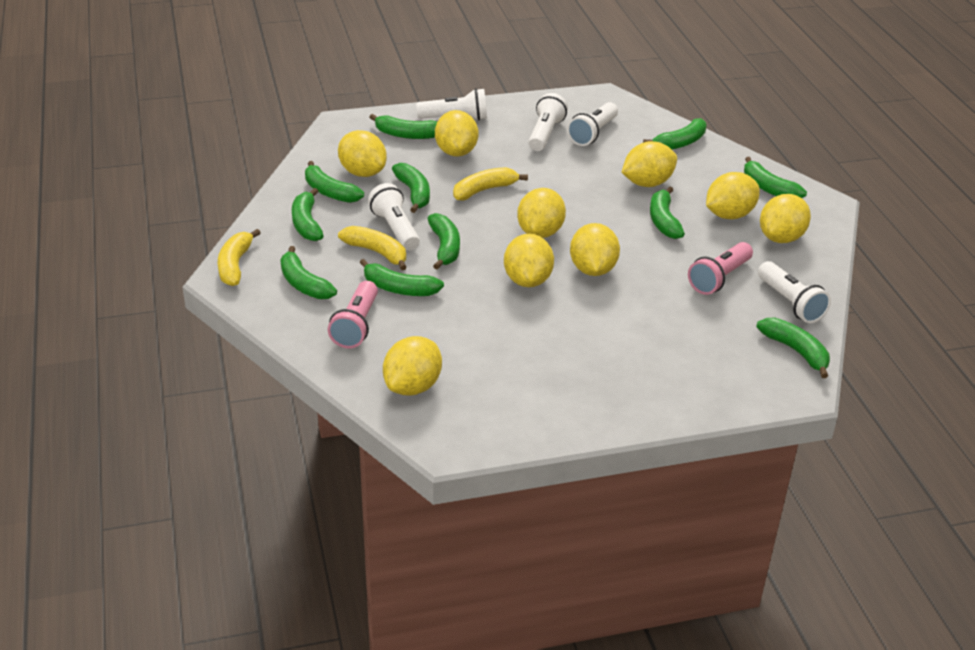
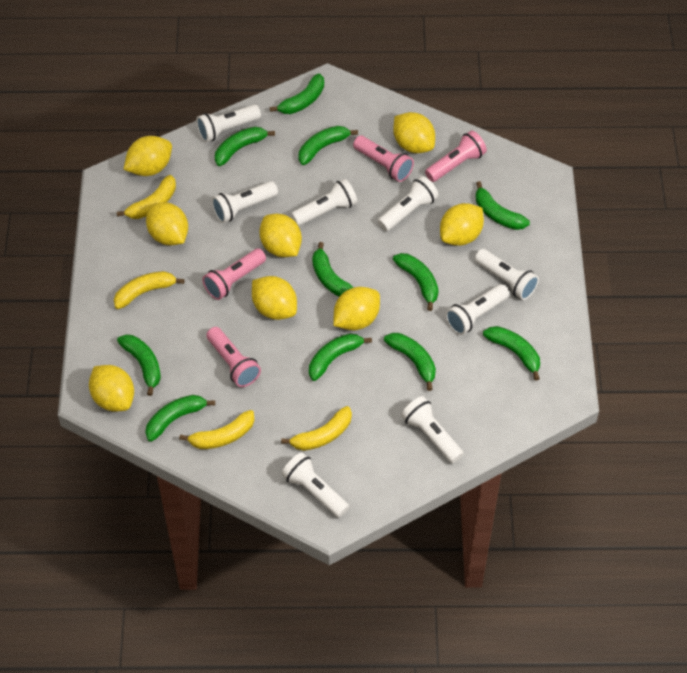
pink flashlight: 2 -> 4
white flashlight: 5 -> 8
yellow banana: 3 -> 4
yellow lemon: 9 -> 8

